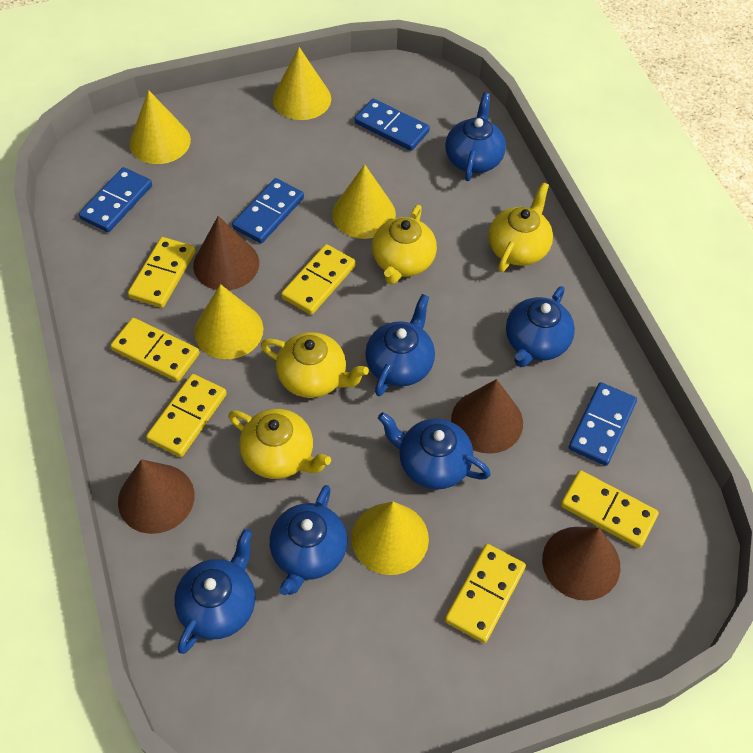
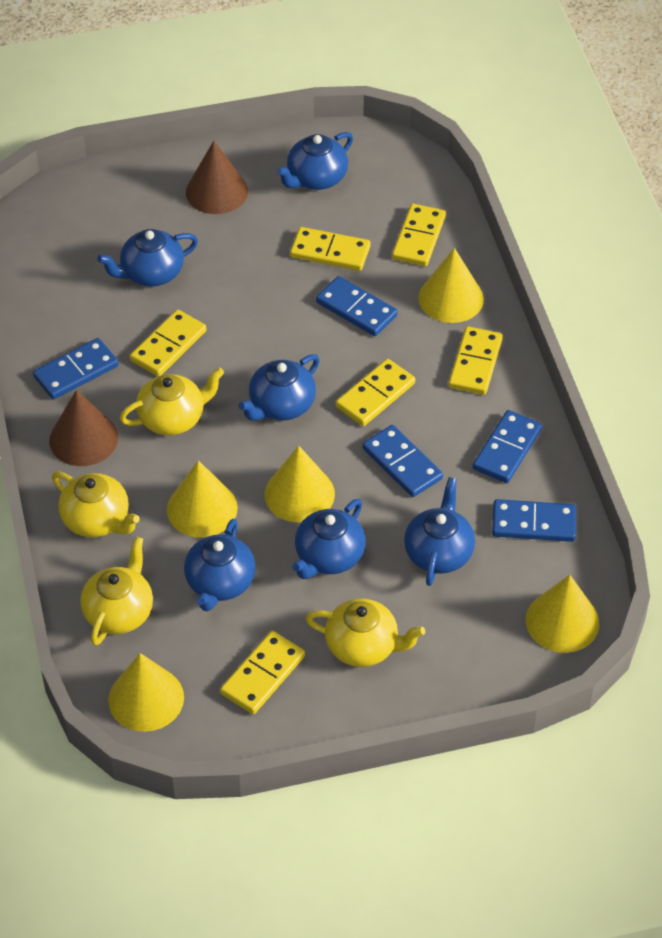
blue domino: 4 -> 5
brown cone: 4 -> 2

